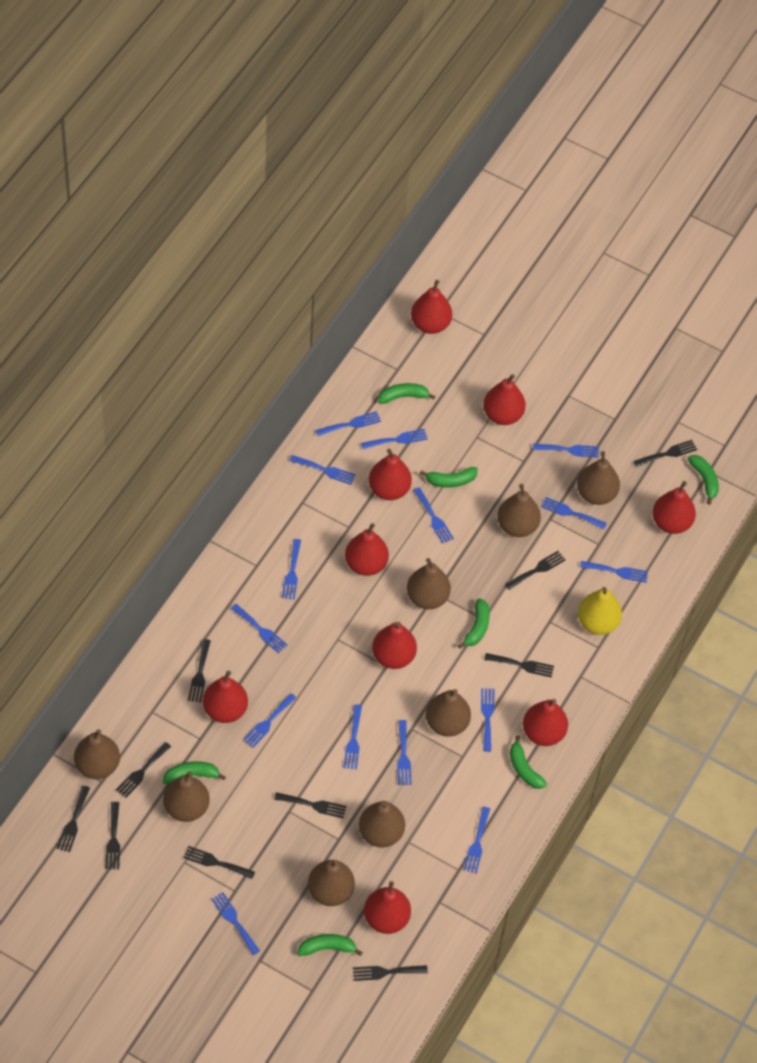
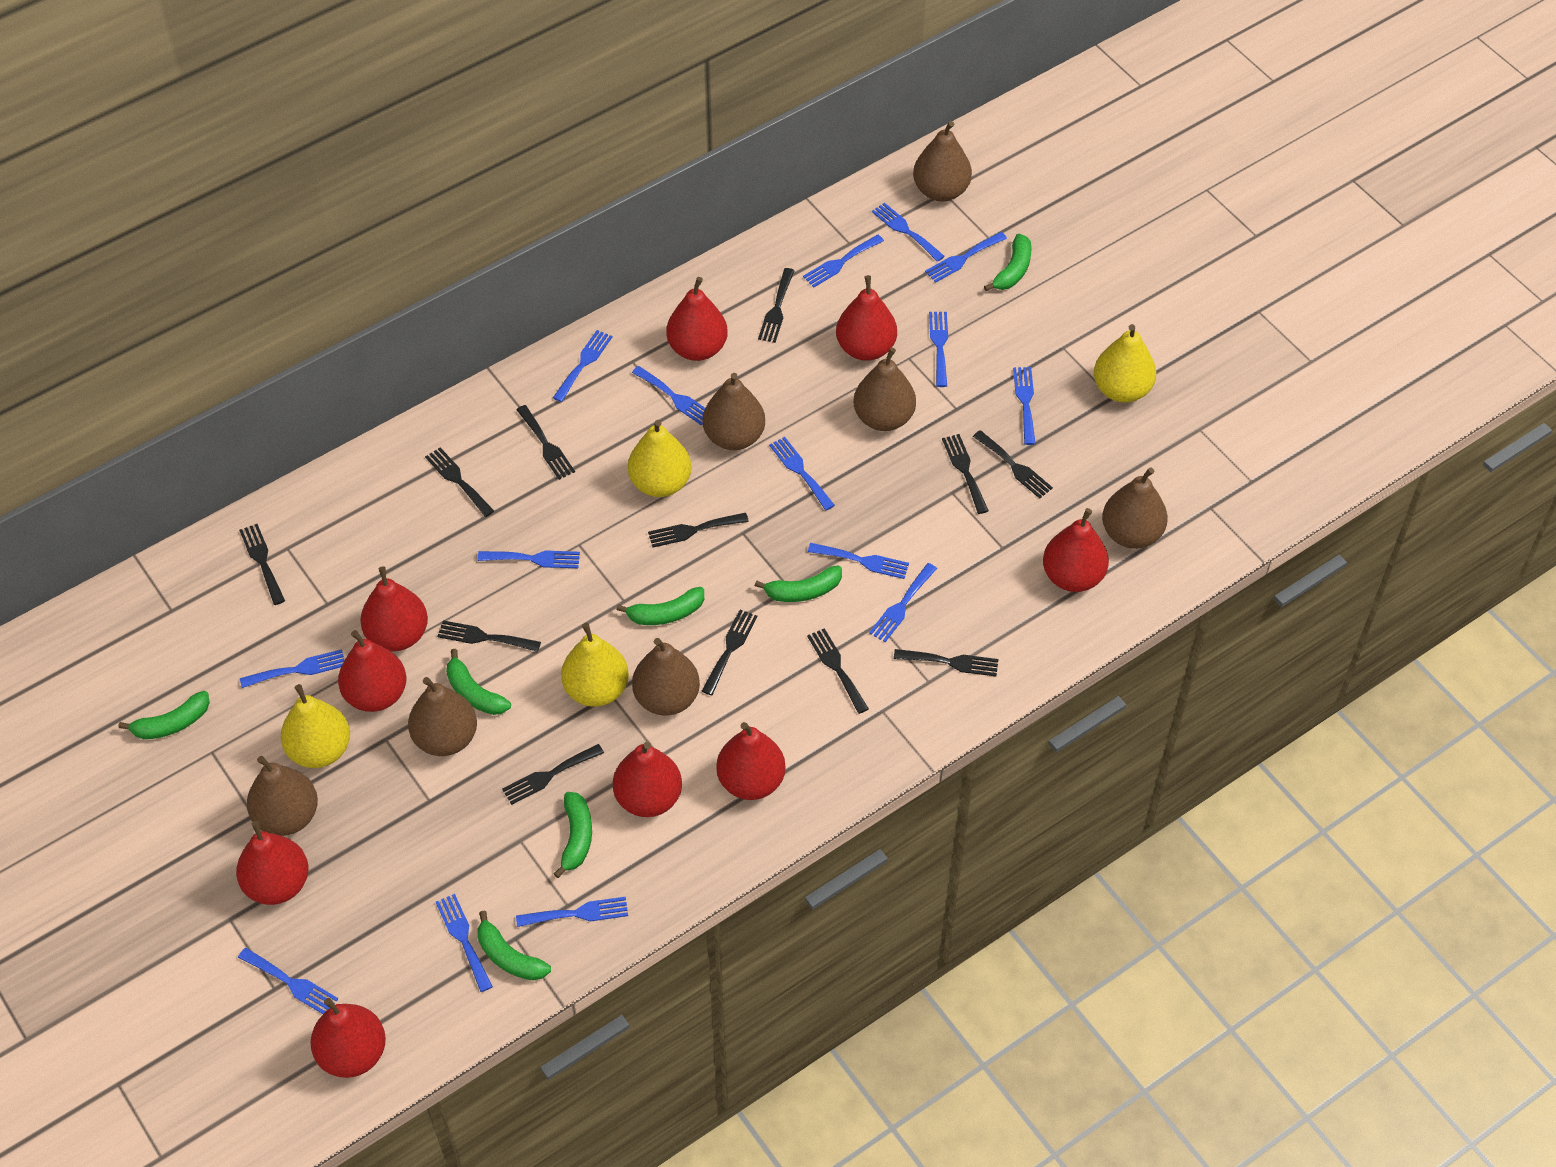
black fork: 10 -> 12
brown pear: 8 -> 7
yellow pear: 1 -> 4

